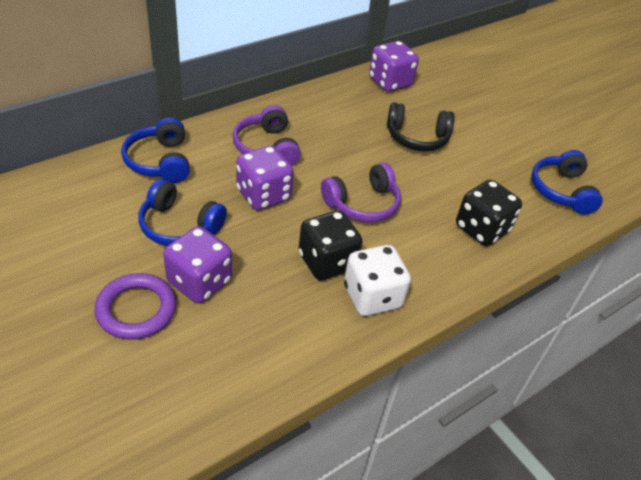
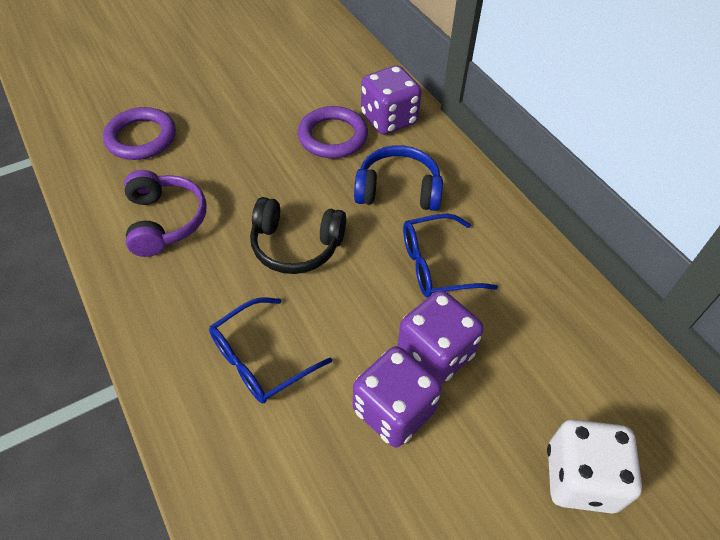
black dice: 2 -> 0
blue glasses: 0 -> 2
blue headphones: 3 -> 1
purple headphones: 2 -> 1
purple ring: 1 -> 2

